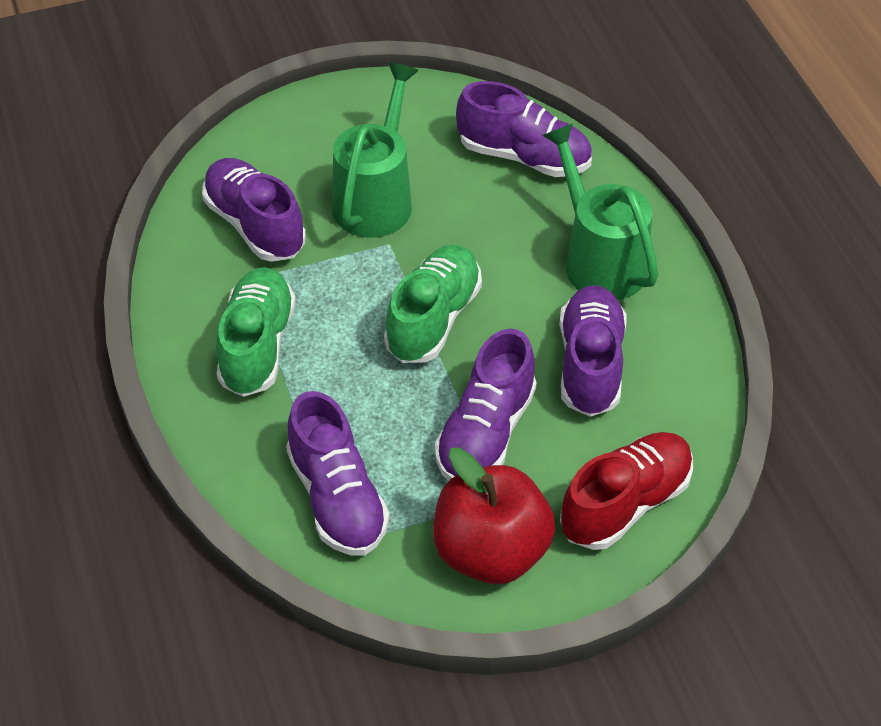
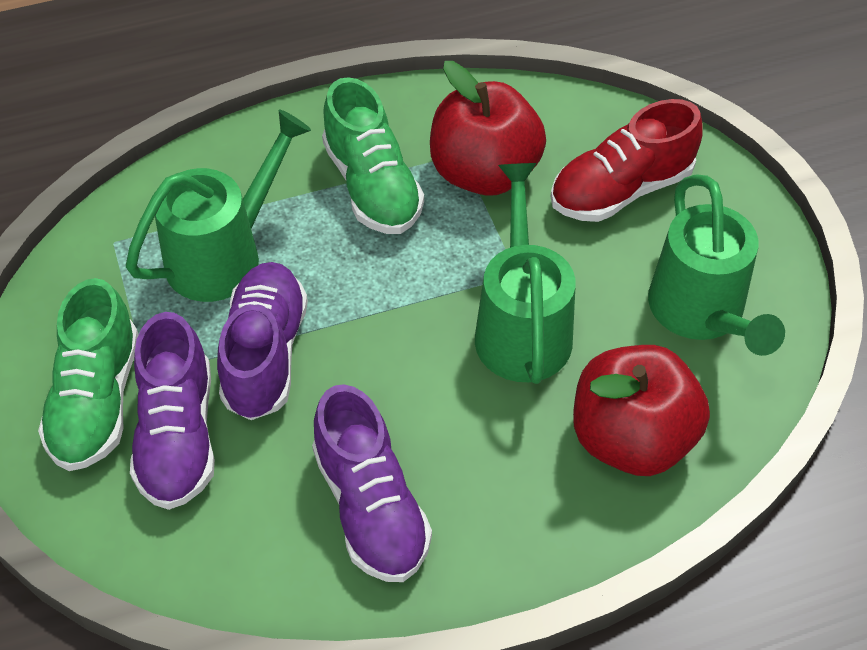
green watering can: 2 -> 3
purple shoe: 5 -> 3
red apple: 1 -> 2

